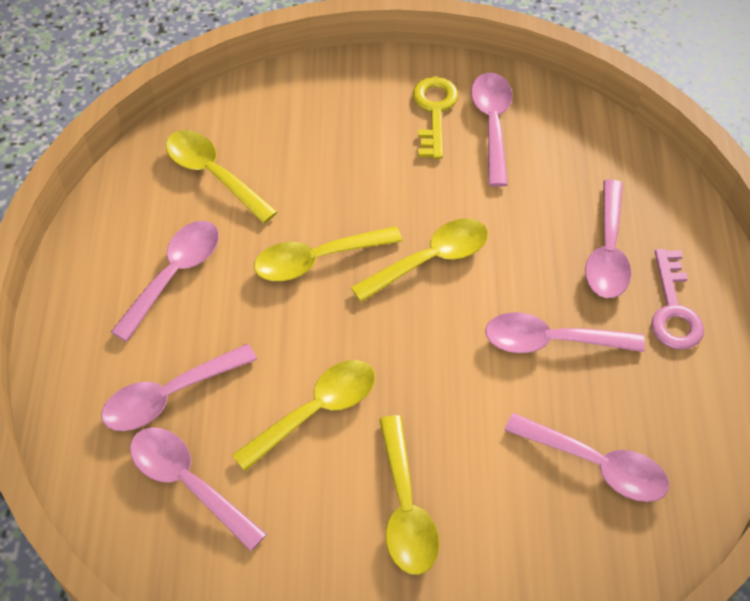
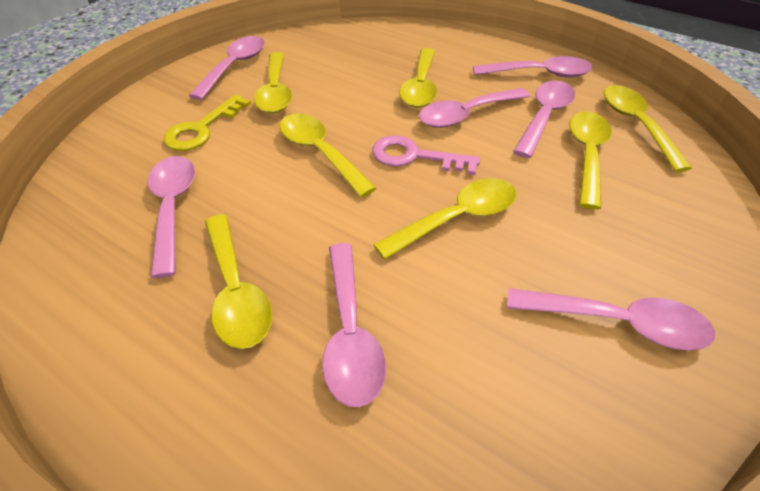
yellow spoon: 5 -> 7

